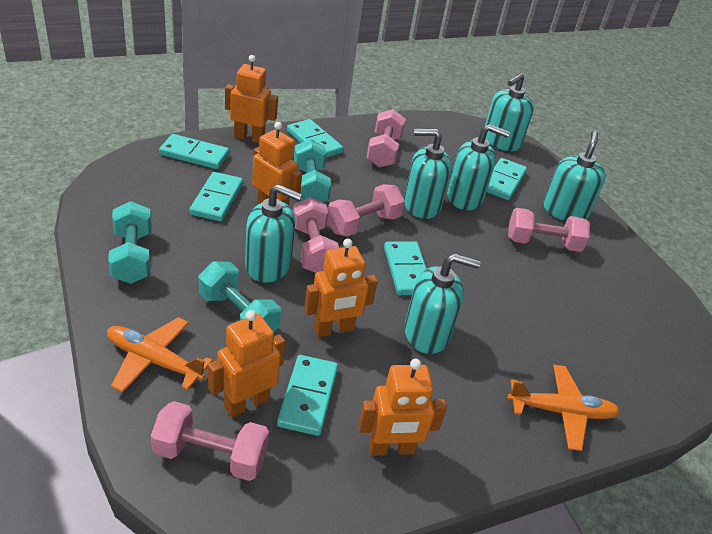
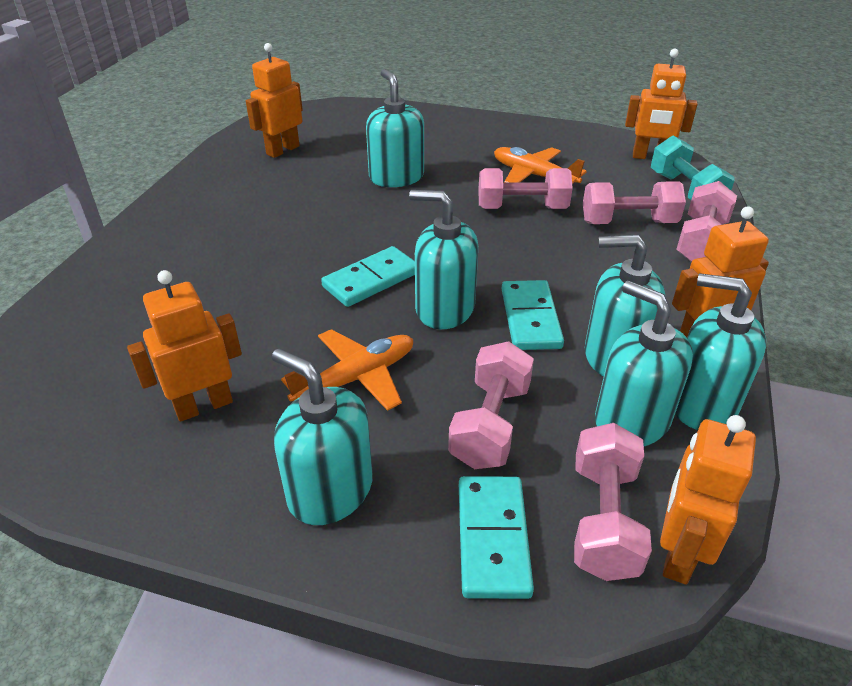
turquoise domino: 6 -> 3
turquoise dumbbell: 3 -> 1

